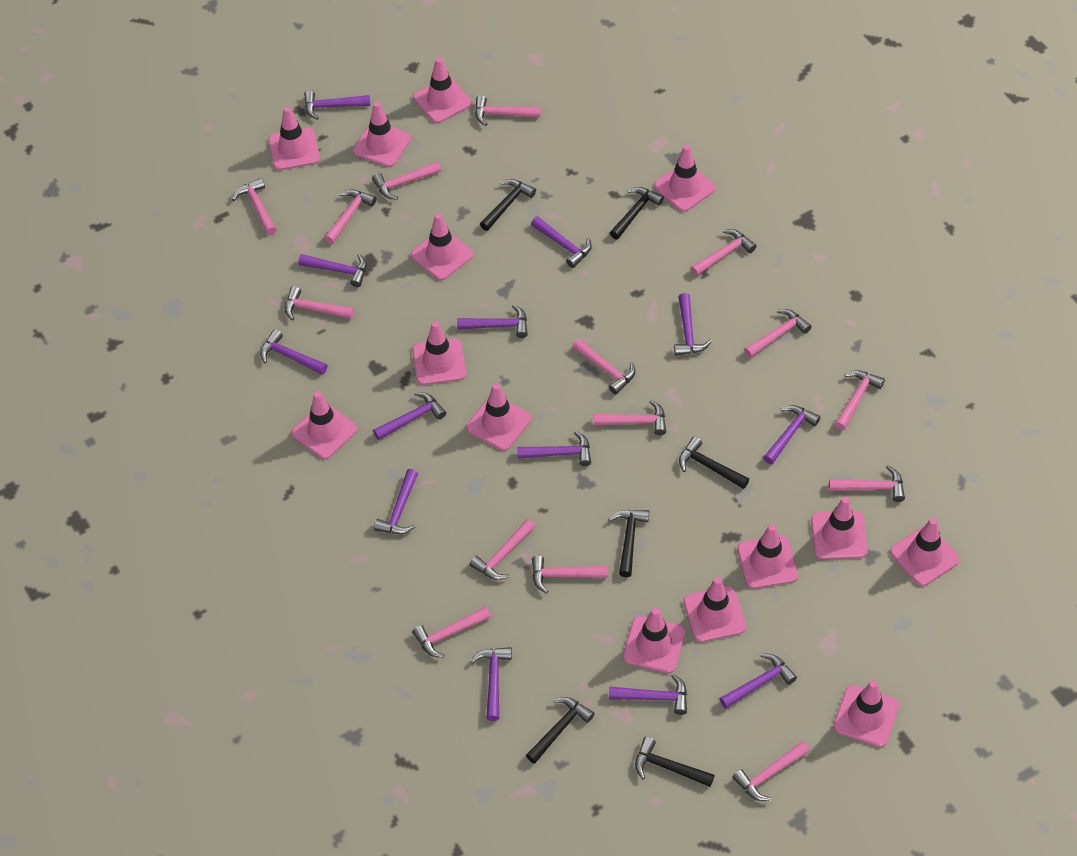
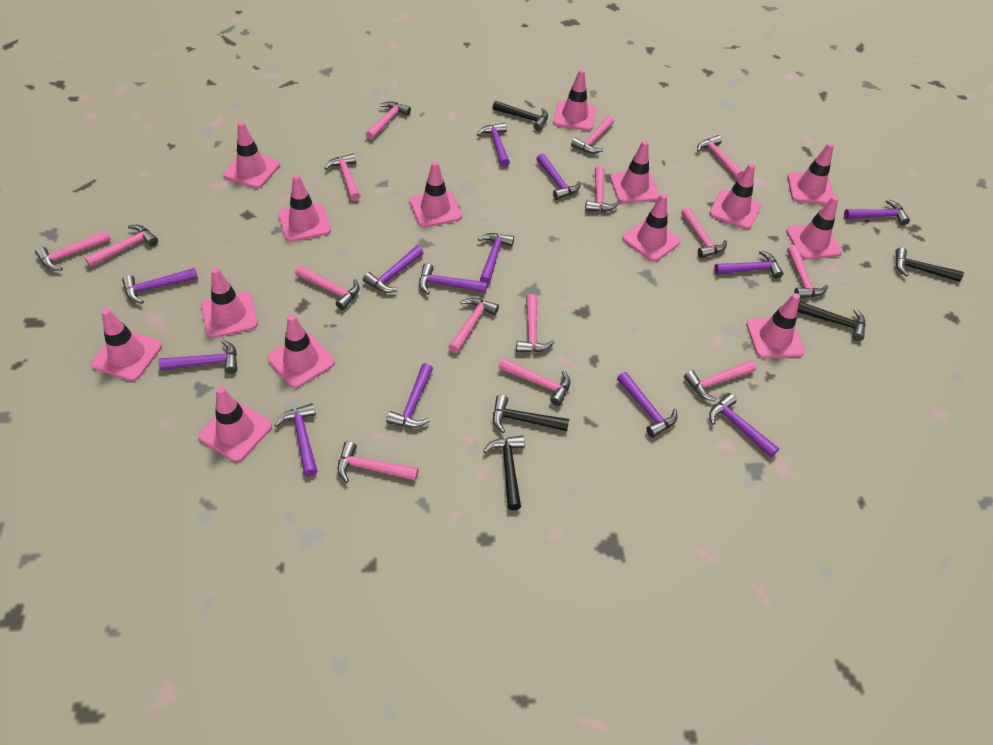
black hammer: 6 -> 5

